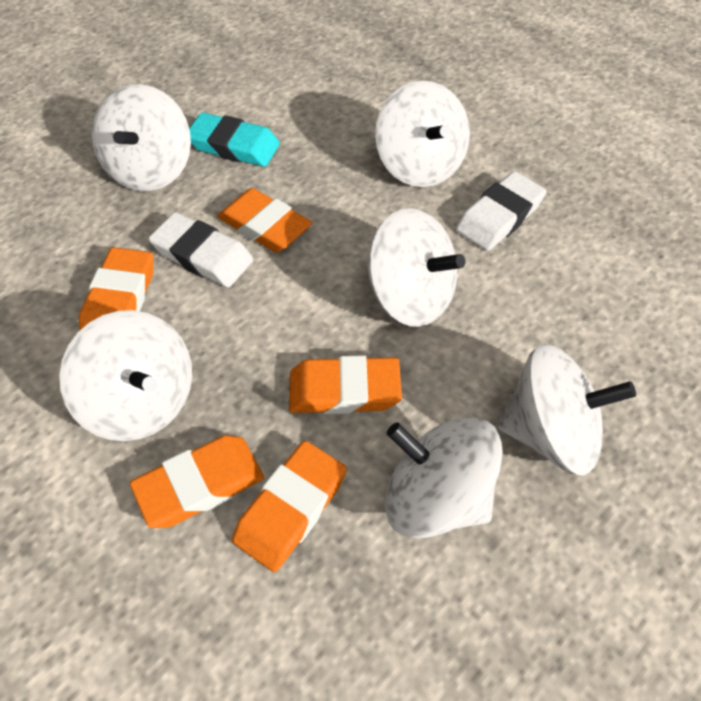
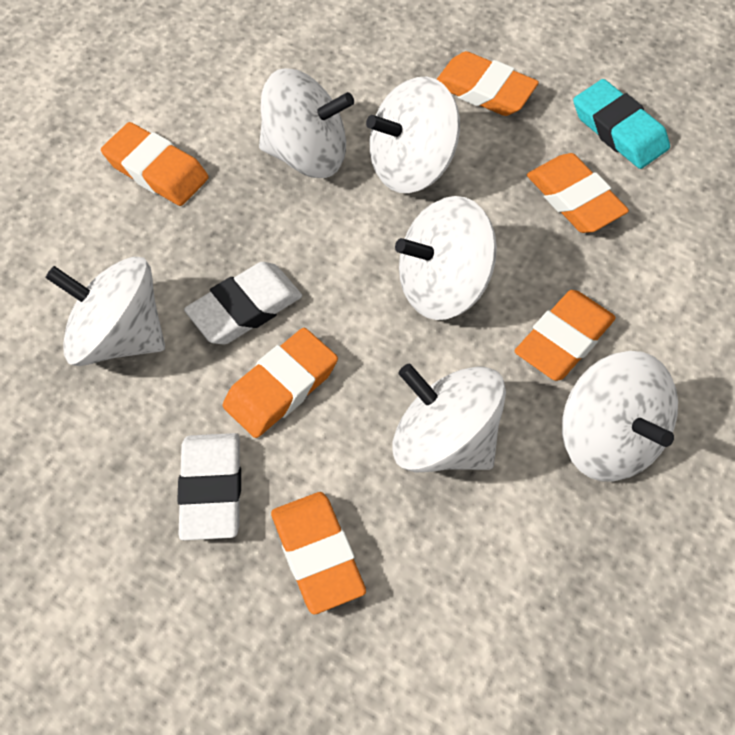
orange eraser: 5 -> 6

